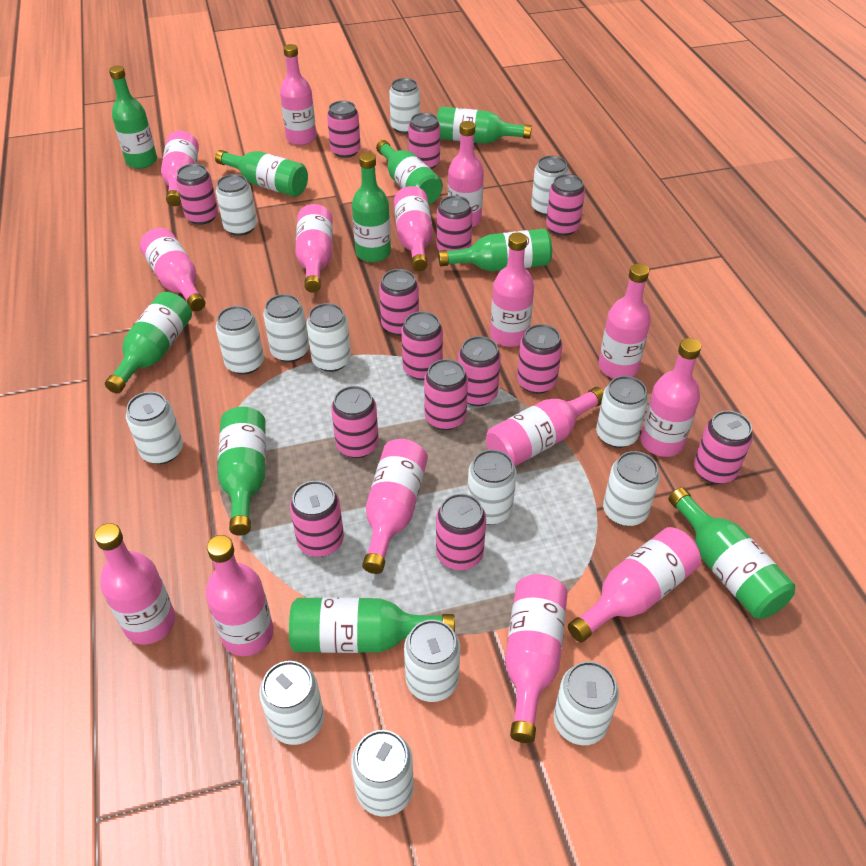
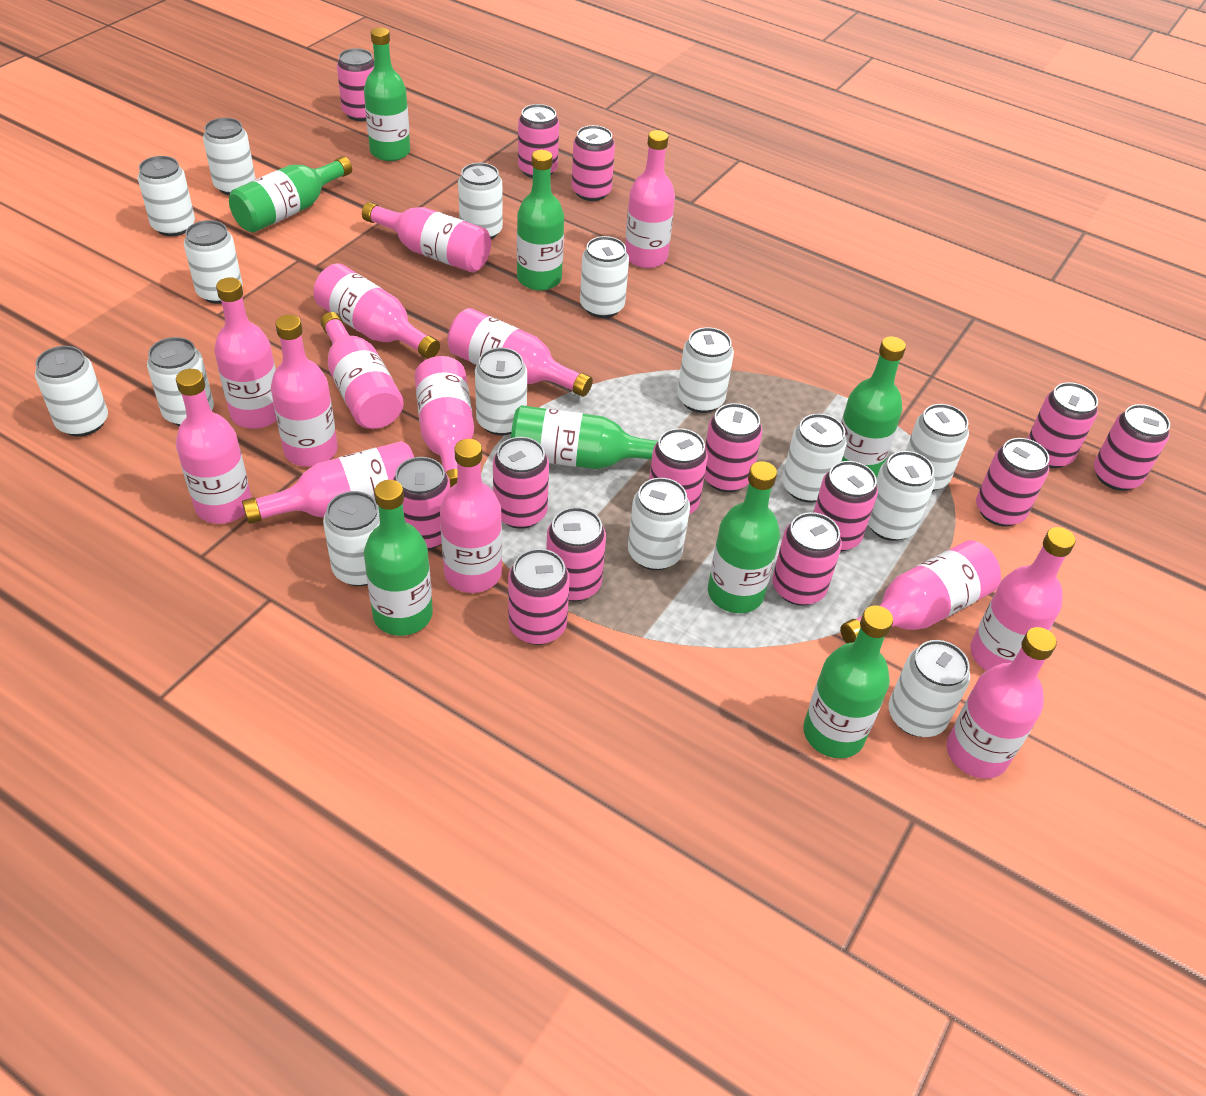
green bottle: 10 -> 8
pink bottle: 15 -> 14
white can: 14 -> 15

